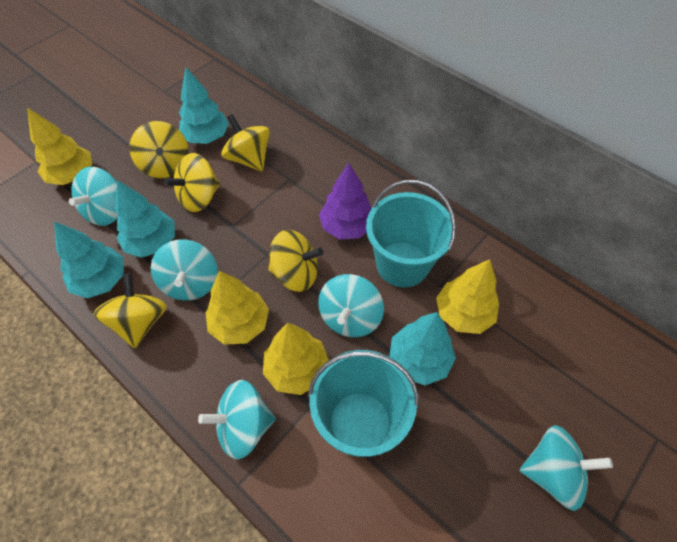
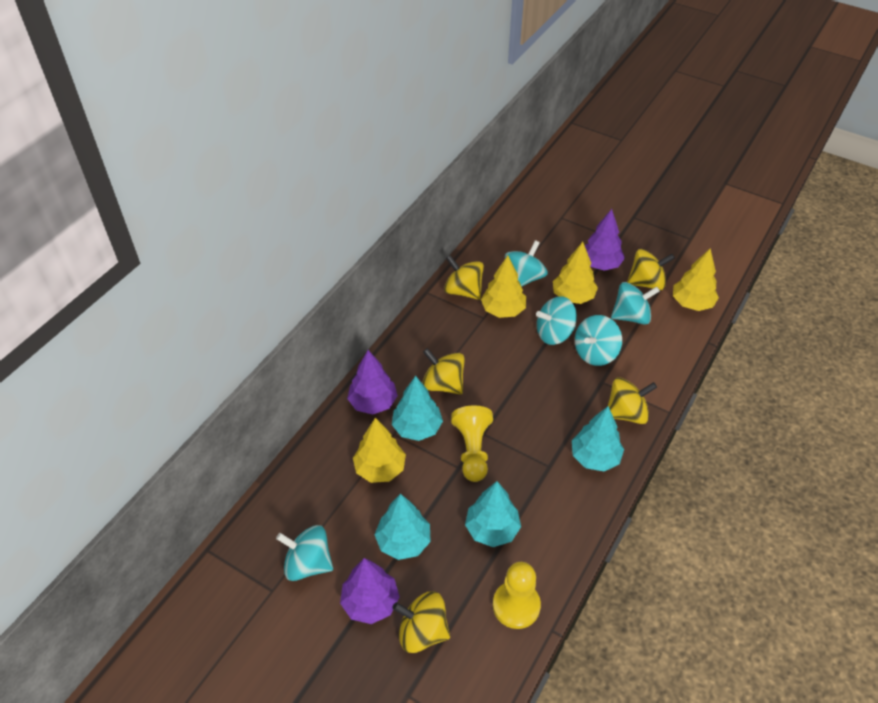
purple tree: 1 -> 3
turquoise bucket: 2 -> 0
yellow pawn: 0 -> 2

